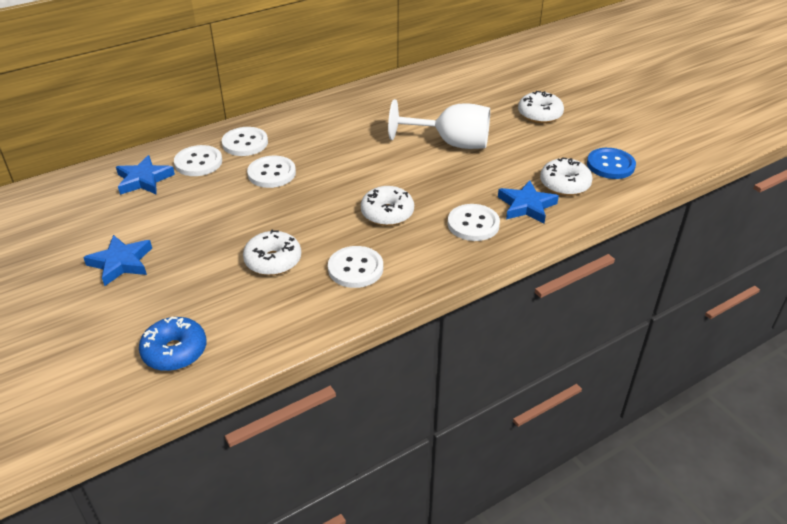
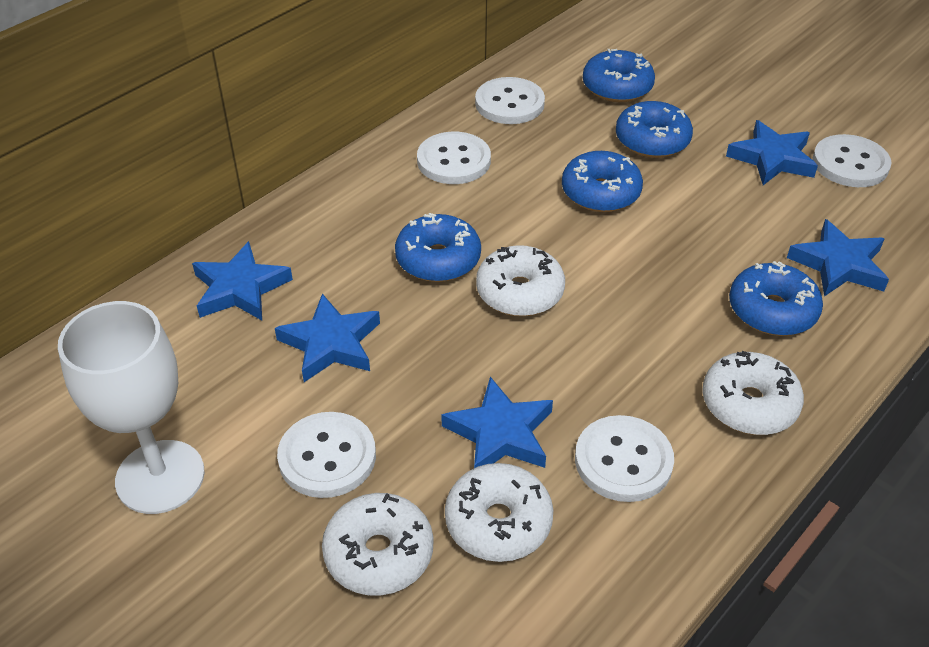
blue button: 1 -> 0
blue donut: 1 -> 5
blue star: 3 -> 5

